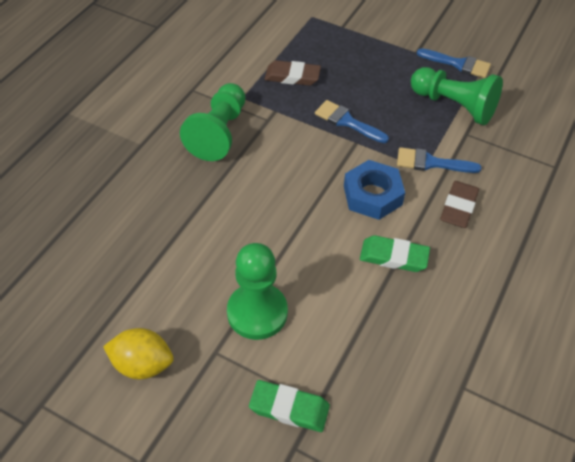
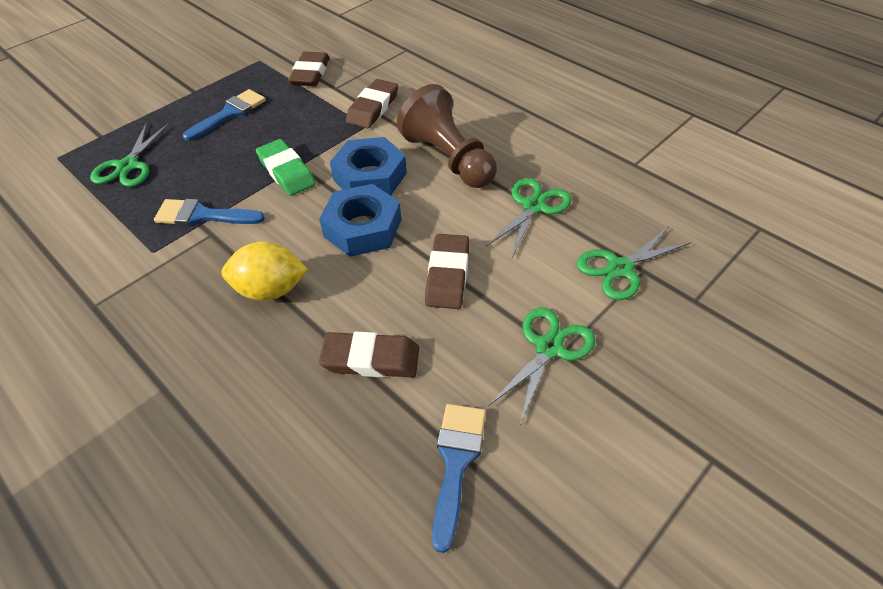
blue nut: 1 -> 2
brown eraser: 2 -> 4
brown pawn: 0 -> 1
green eraser: 2 -> 1
green pawn: 3 -> 0
green scissors: 0 -> 4

